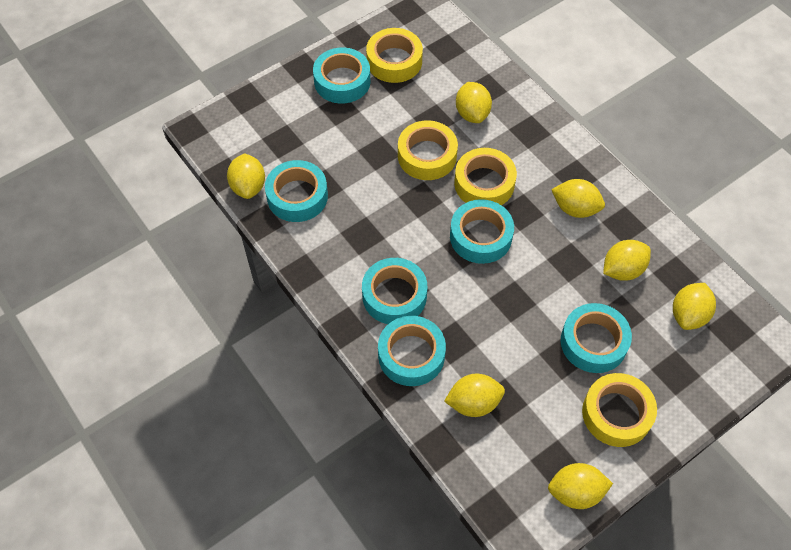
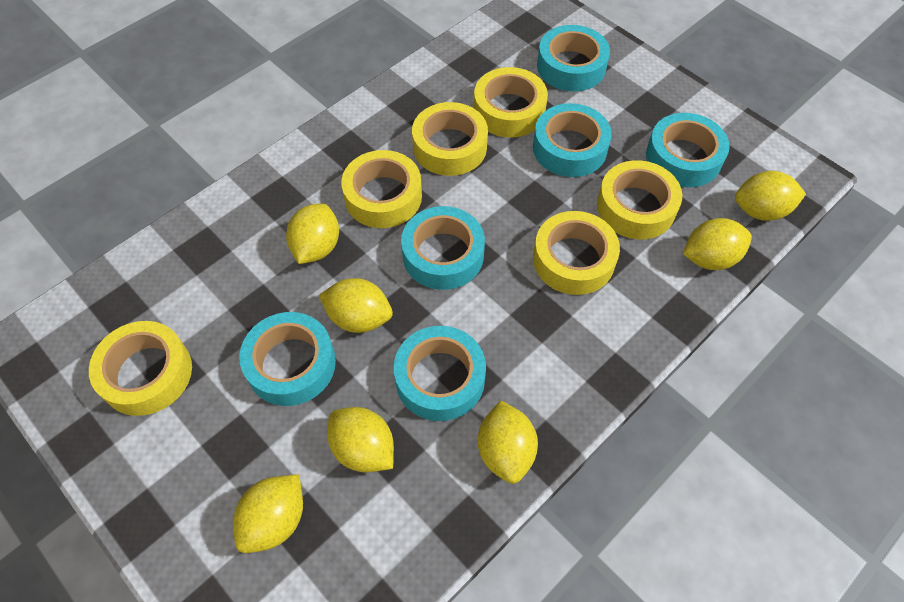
yellow tape: 4 -> 6

